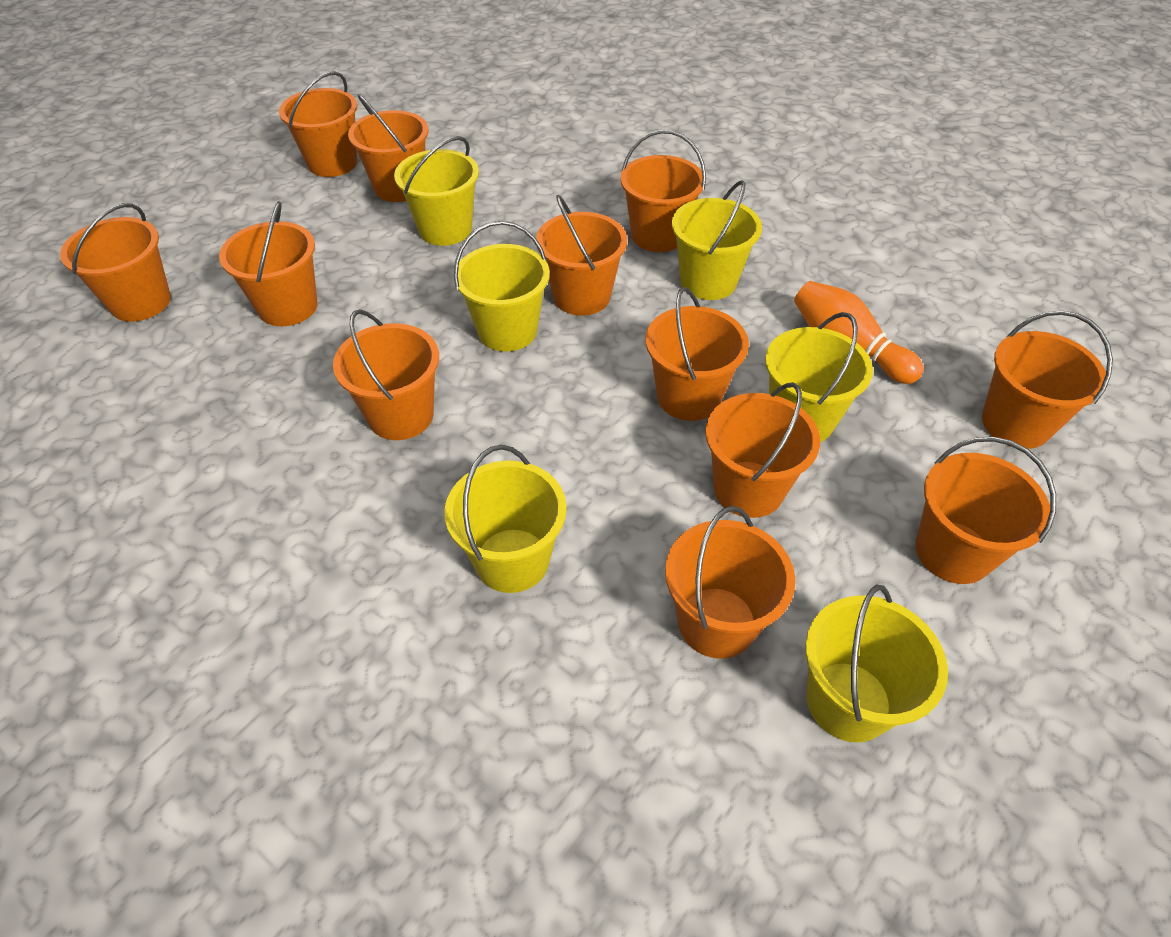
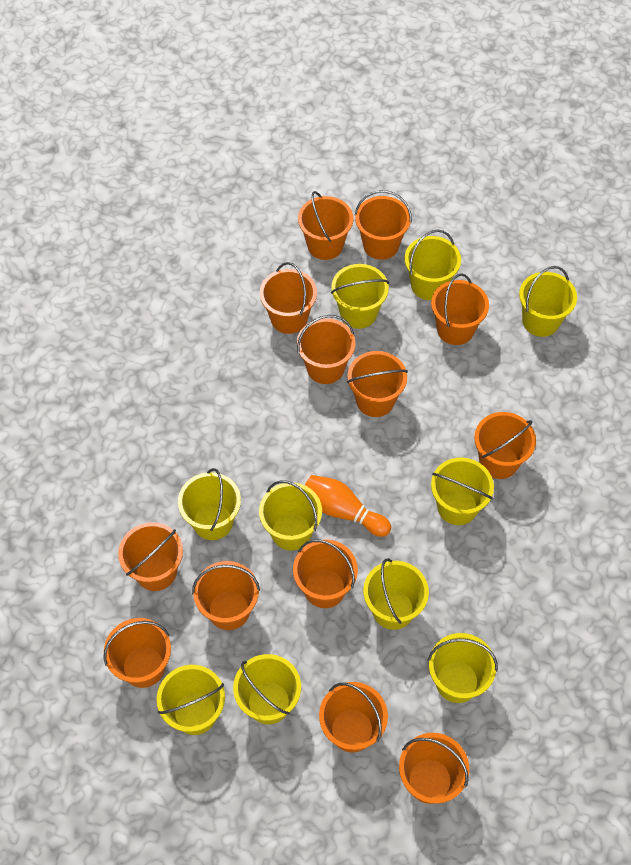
orange bucket: 12 -> 13
yellow bucket: 6 -> 10

